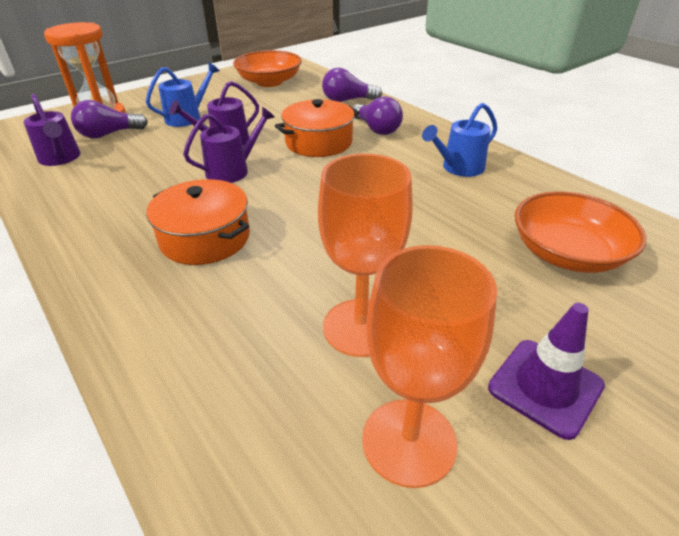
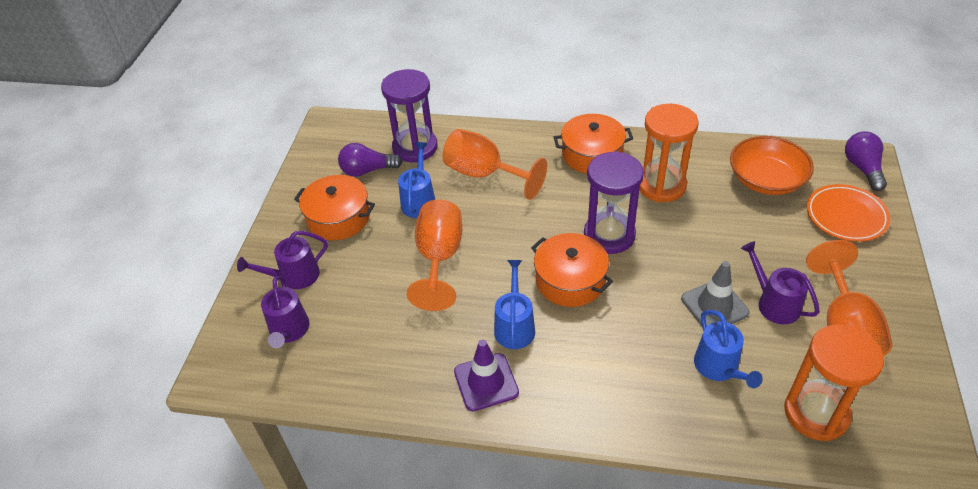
blue watering can: 2 -> 3
grey traffic cone: 0 -> 1
orange bowl: 2 -> 1
orange goblet: 2 -> 3
orange hourglass: 1 -> 2
orange plate: 0 -> 1
orange pot: 2 -> 3
purple hourglass: 0 -> 2
purple light bulb: 3 -> 2

